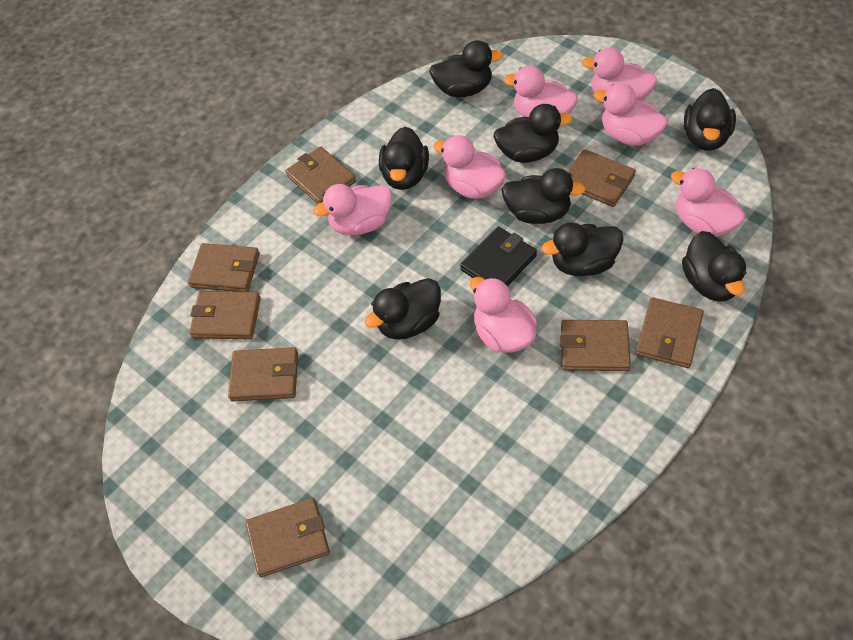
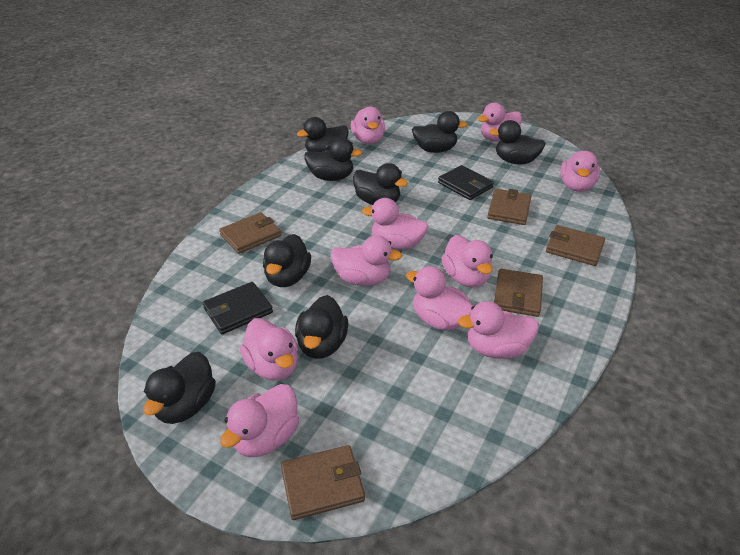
black wallet: 1 -> 2
brown wallet: 8 -> 5
pink duck: 7 -> 10

